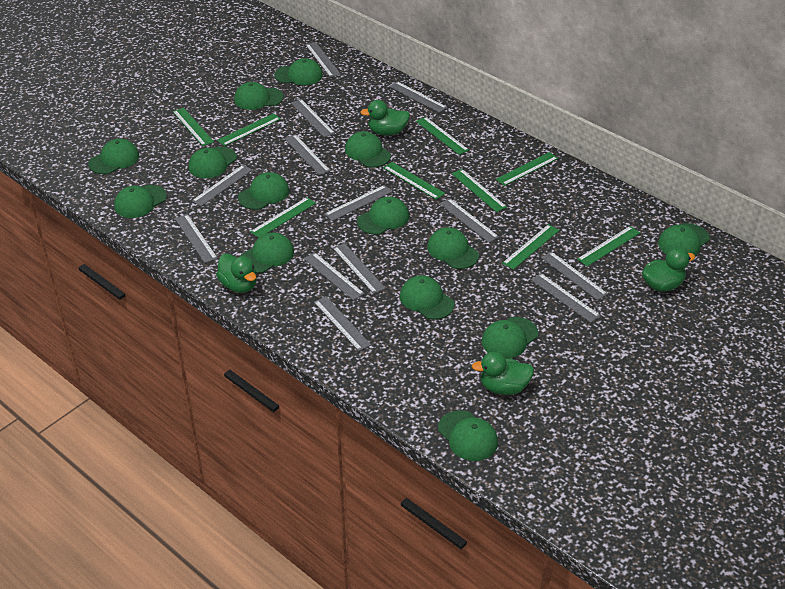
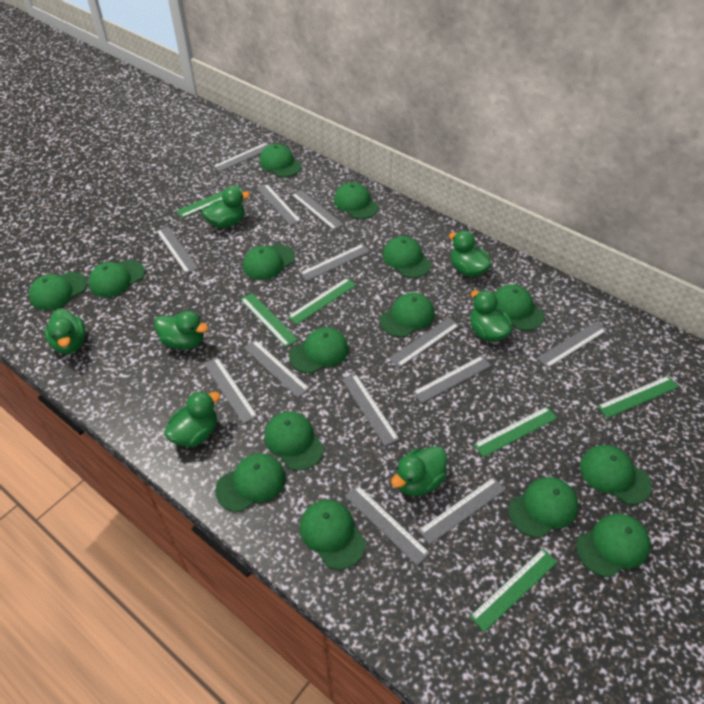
green cap: 14 -> 15
green duck: 4 -> 7
green ruler: 9 -> 6

